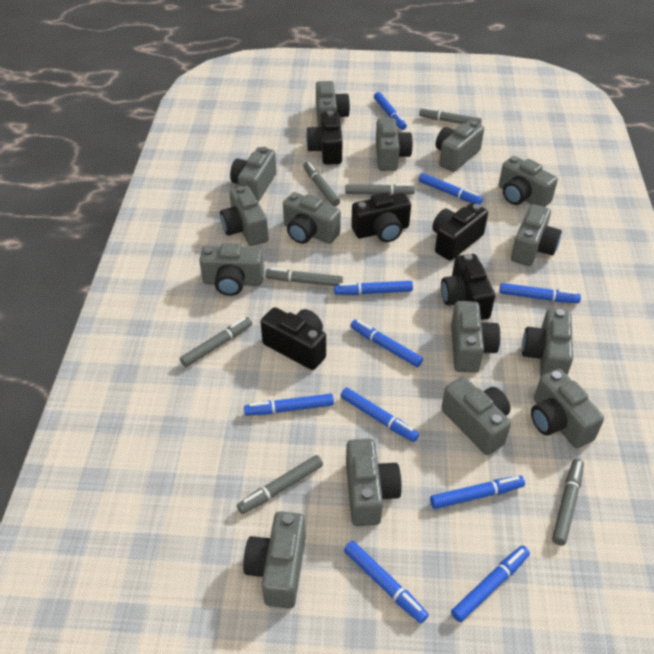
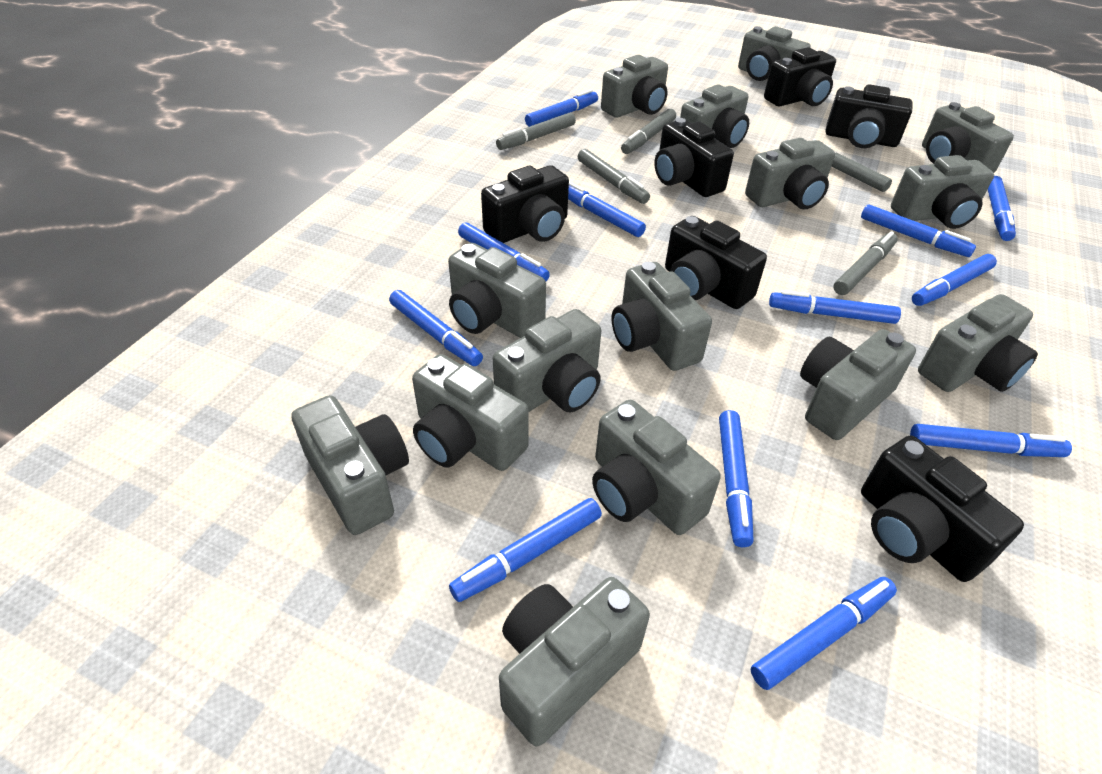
black camera: 5 -> 6
blue marker: 10 -> 12
grey marker: 7 -> 5

